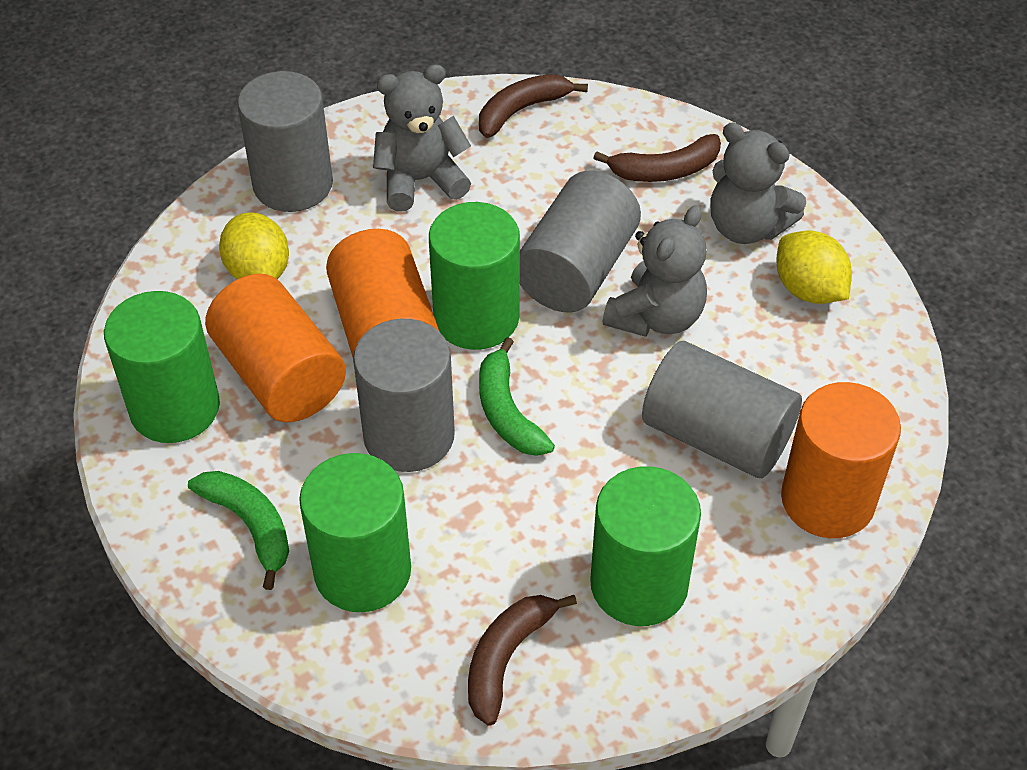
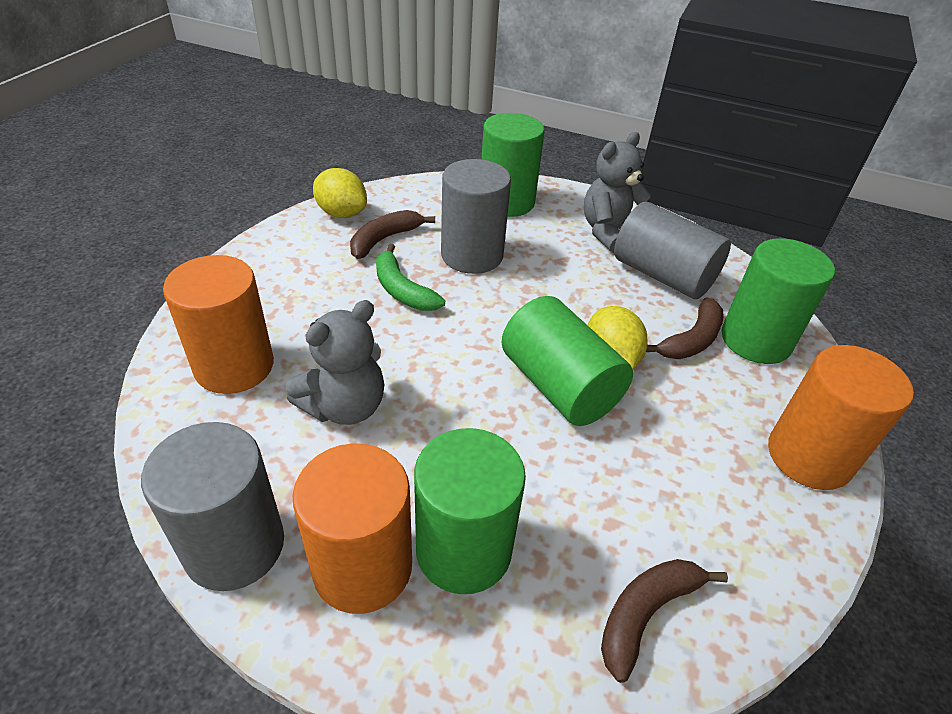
green banana: 2 -> 1
grey cylinder: 4 -> 3
grey teddy bear: 3 -> 2

